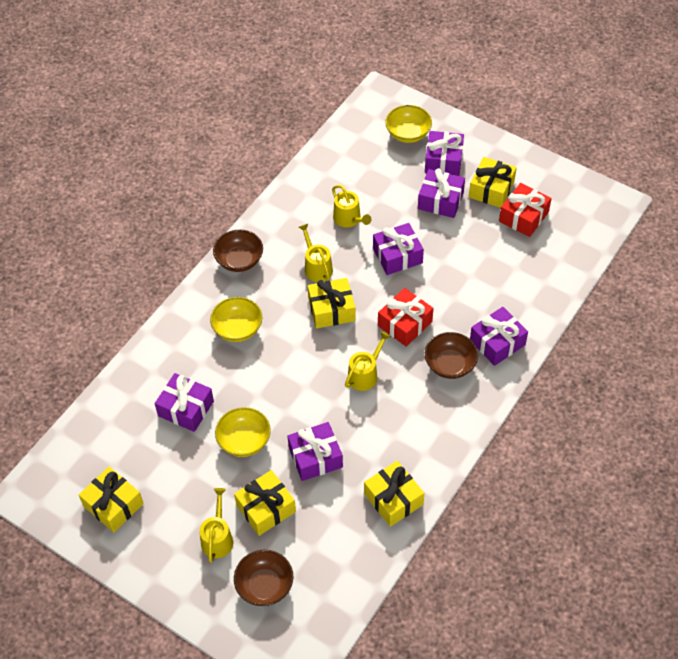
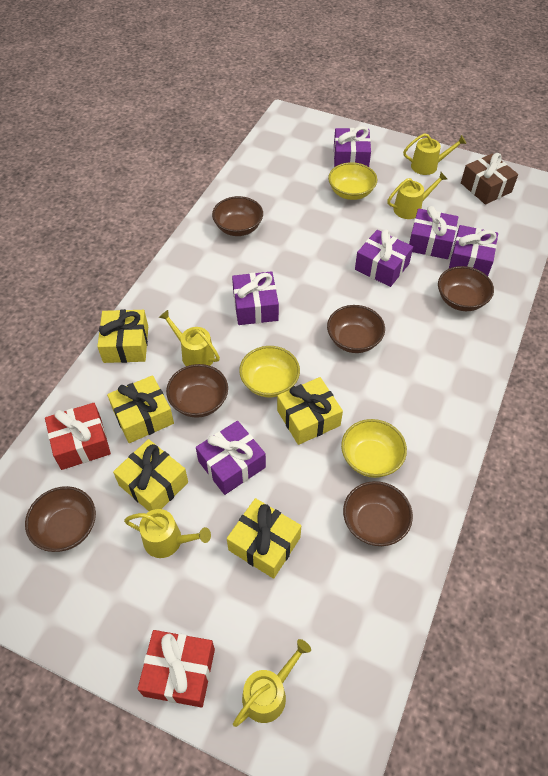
brown bowl: 3 -> 6
brown gift: 0 -> 1
yellow watering can: 4 -> 5

